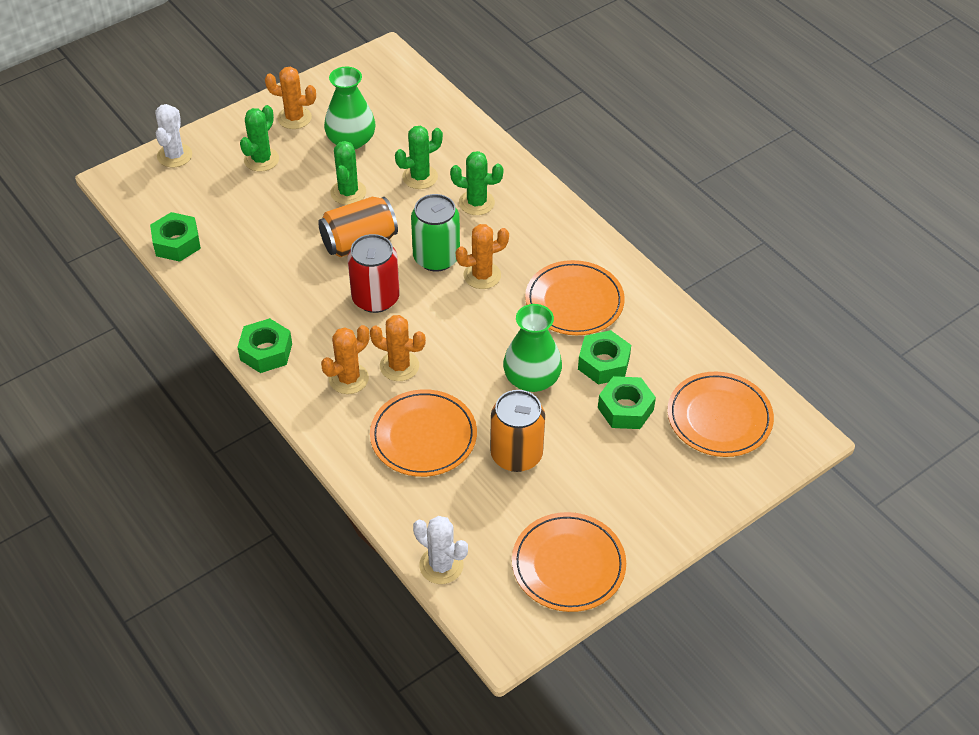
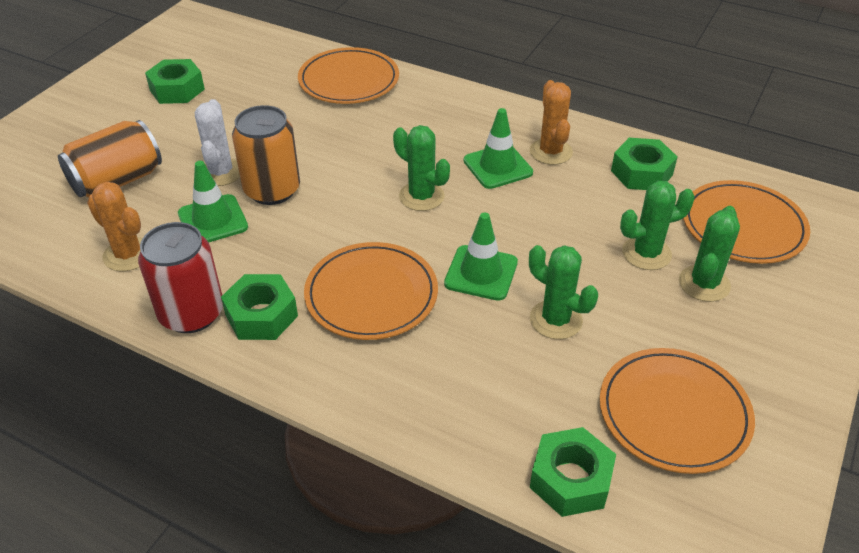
green can: 1 -> 0
green traffic cone: 0 -> 3
green vase: 2 -> 0
orange cactus: 4 -> 2
white cactus: 2 -> 1

